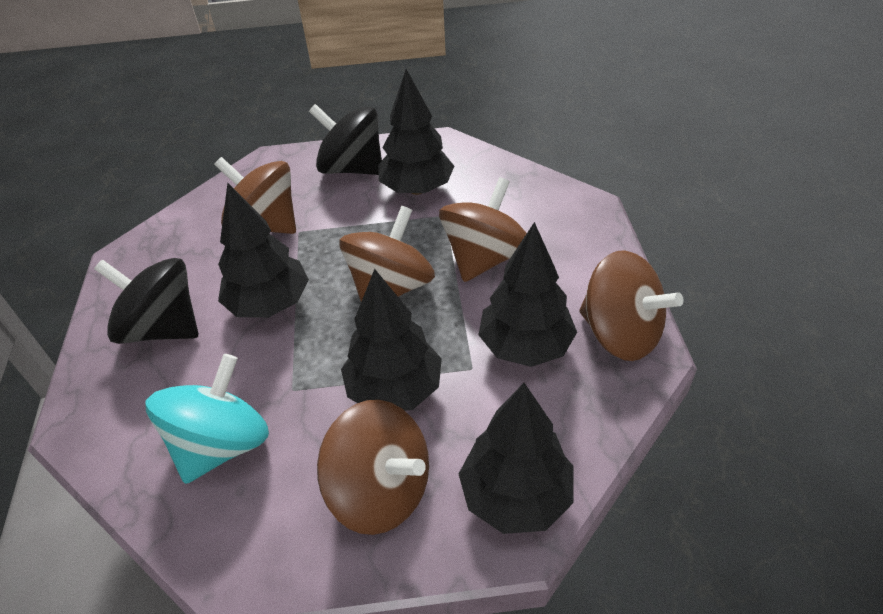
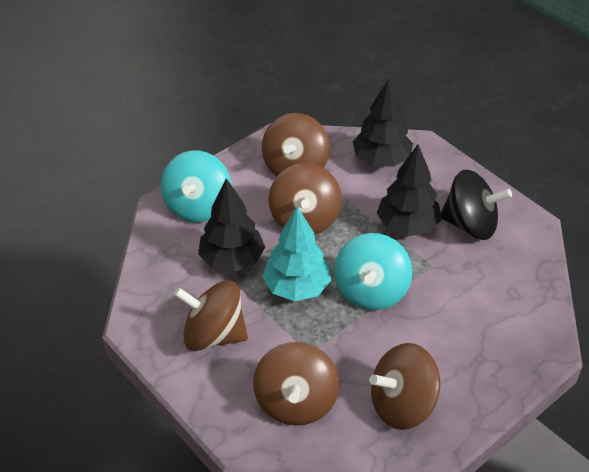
black spinning top: 2 -> 1
black tree: 5 -> 3
turquoise spinning top: 1 -> 2
turquoise tree: 0 -> 1

